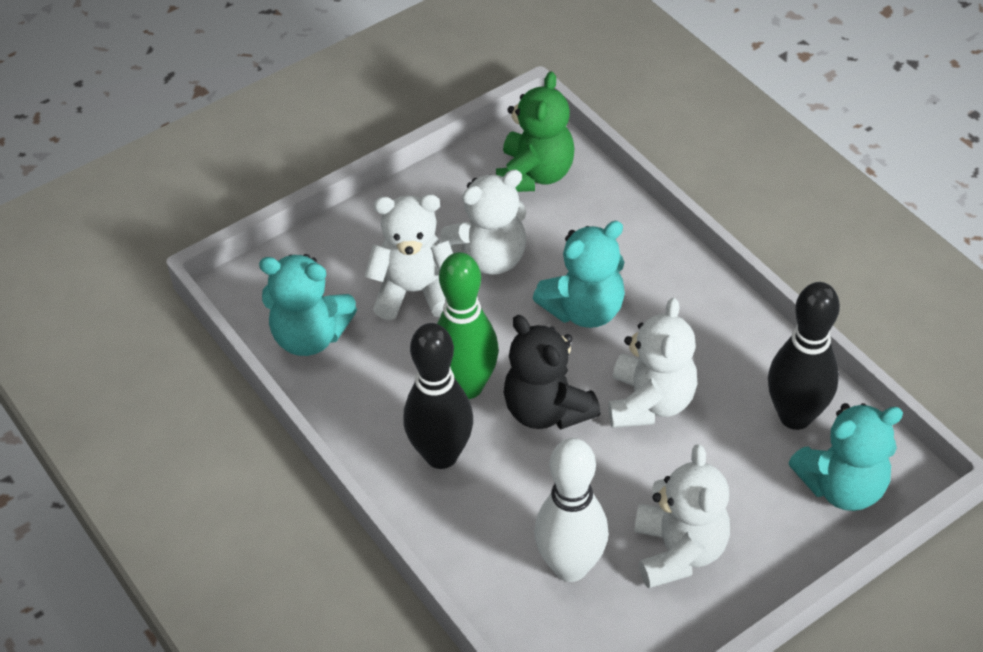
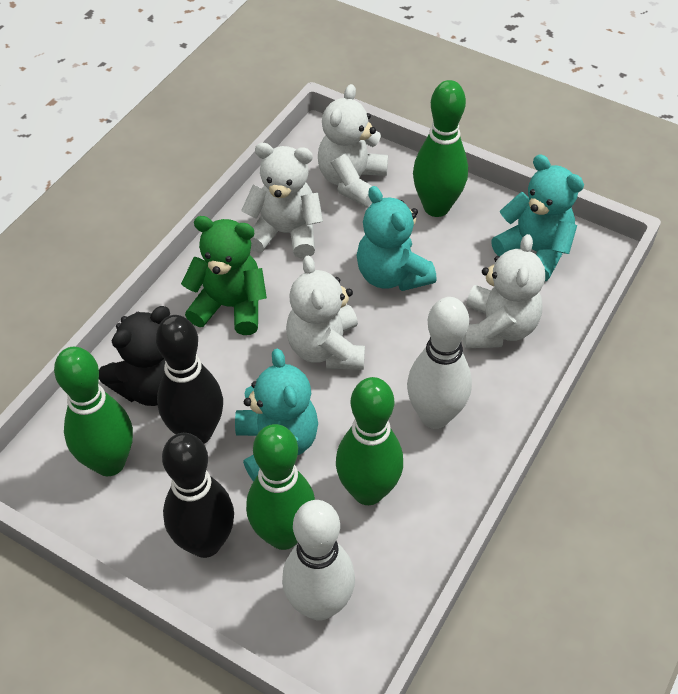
green bowling pin: 1 -> 4
white bowling pin: 1 -> 2

